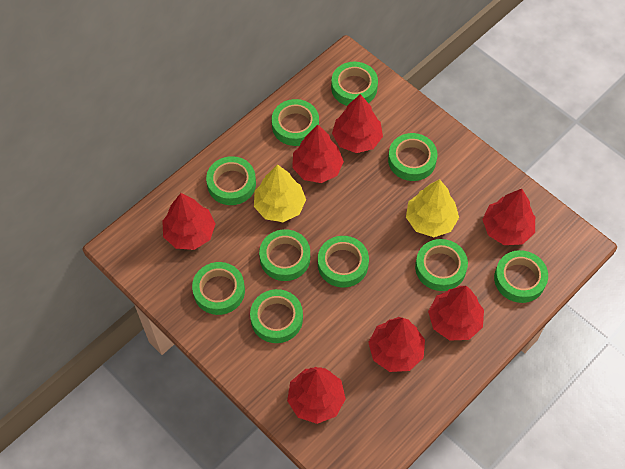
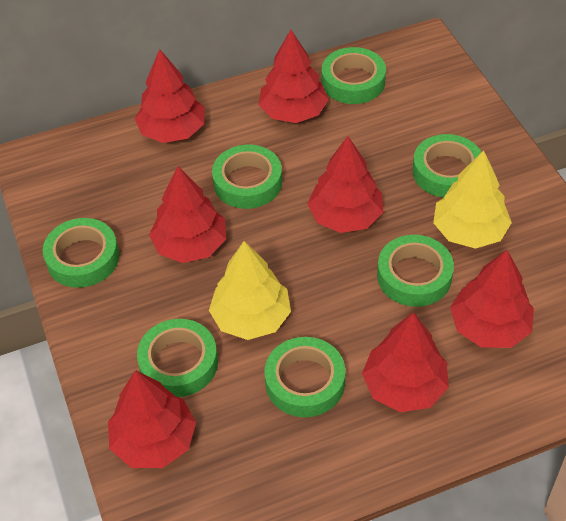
green tape: 10 -> 7

